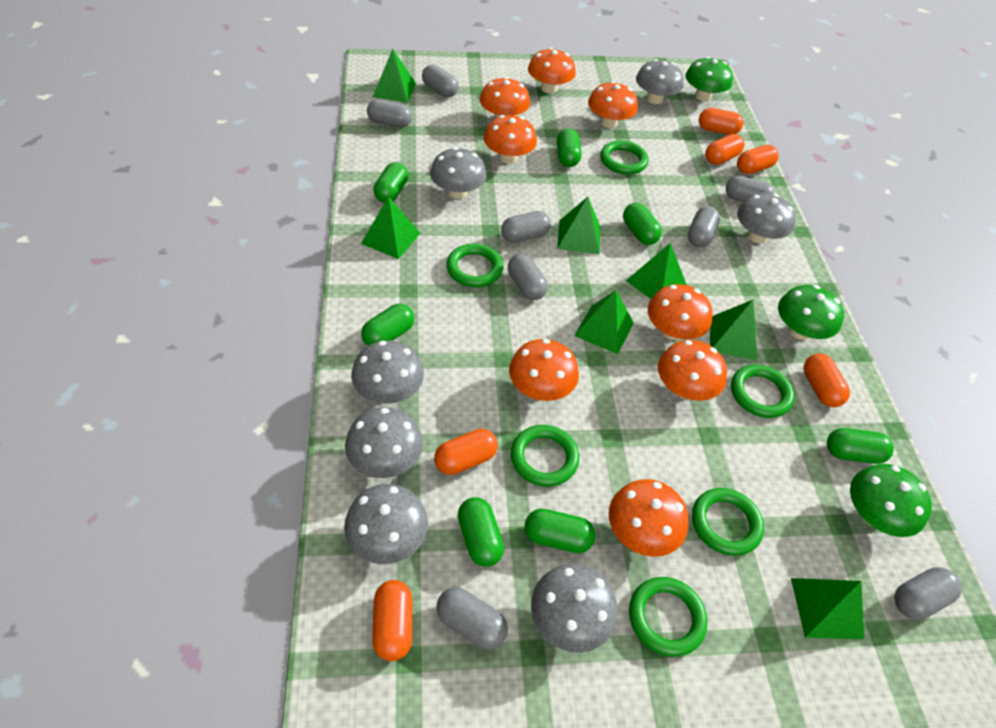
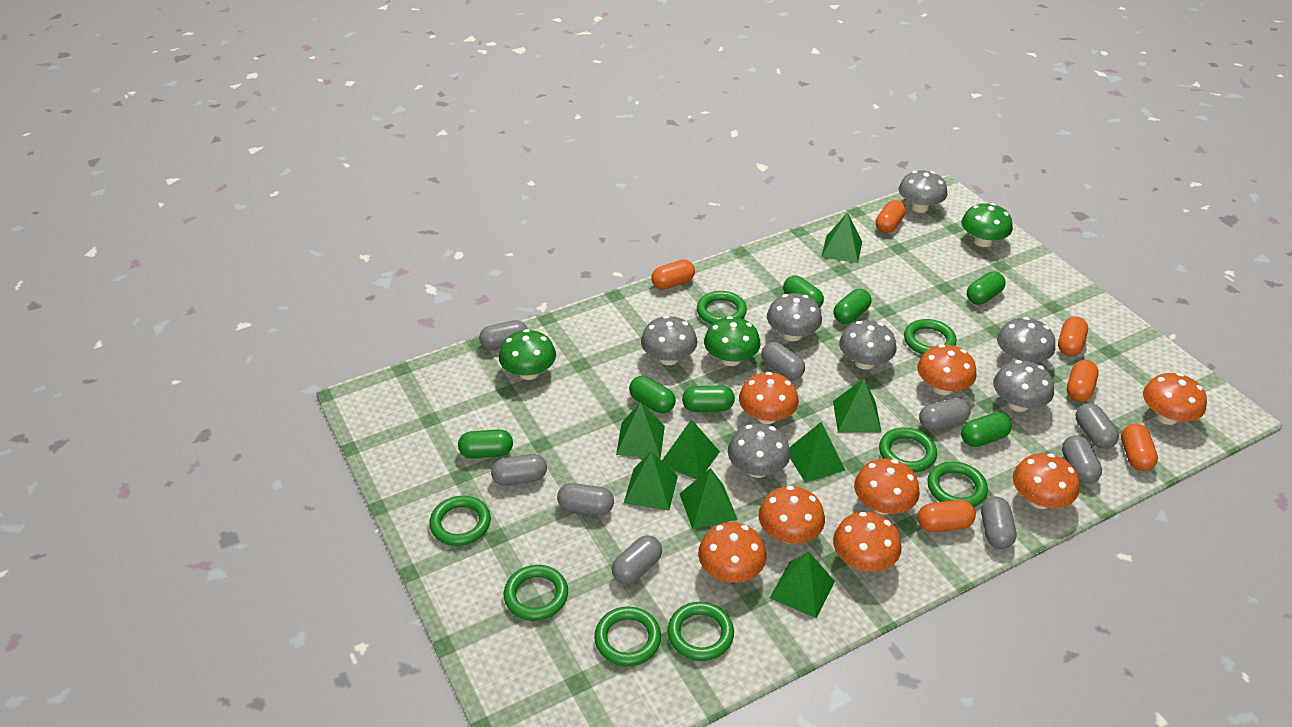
green pyramid: 7 -> 8
green ring: 6 -> 8
grey capsule: 8 -> 9

